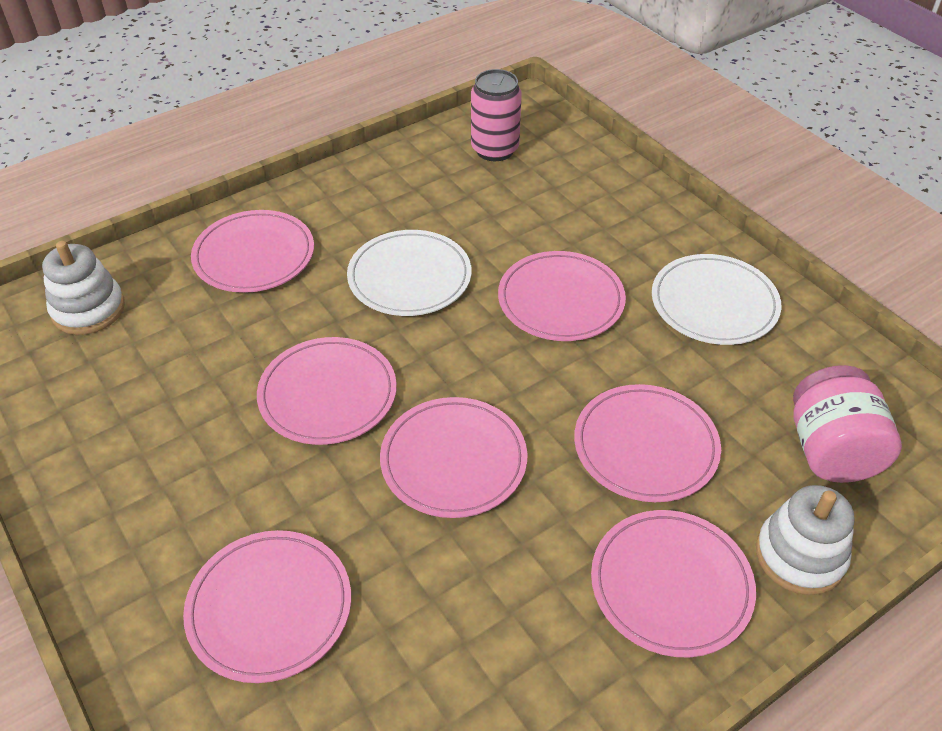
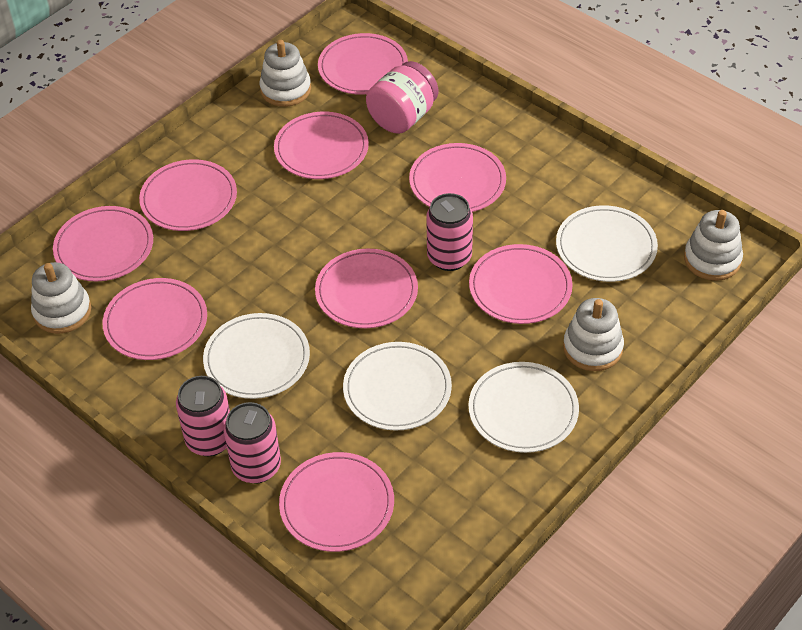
pink can: 1 -> 3
pink plate: 7 -> 9
white plate: 2 -> 4
white stacking toy: 2 -> 4

